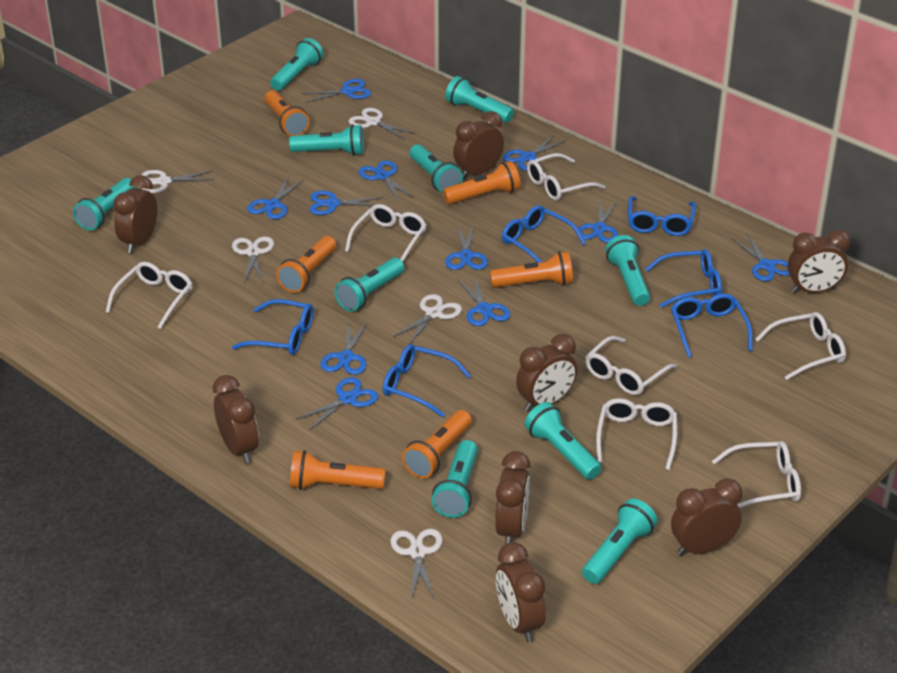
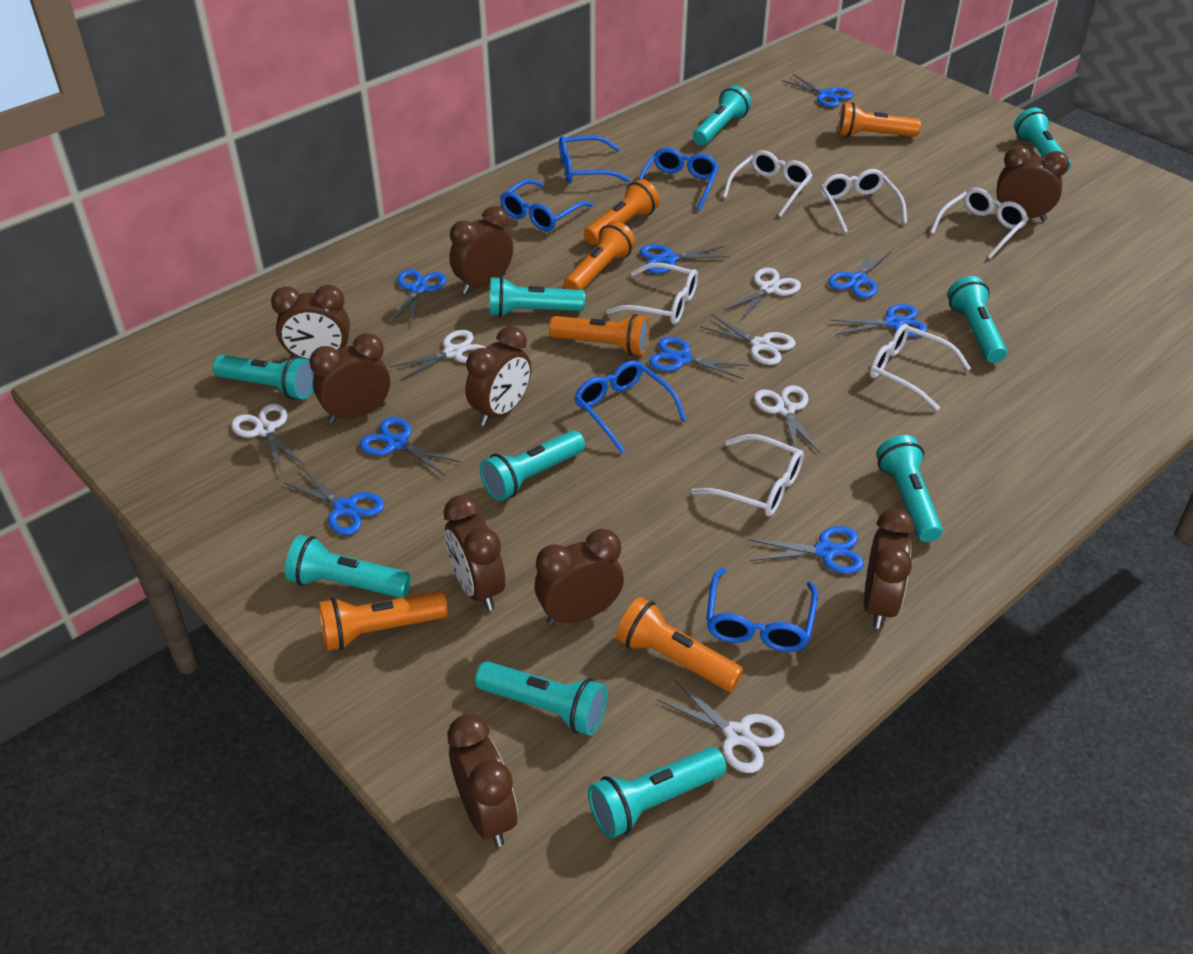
blue glasses: 6 -> 5
blue scissors: 11 -> 9
brown clock: 8 -> 9
white glasses: 7 -> 6
white scissors: 5 -> 6

